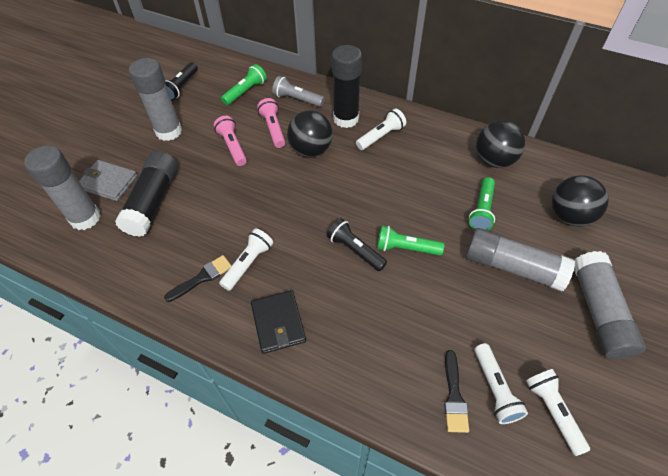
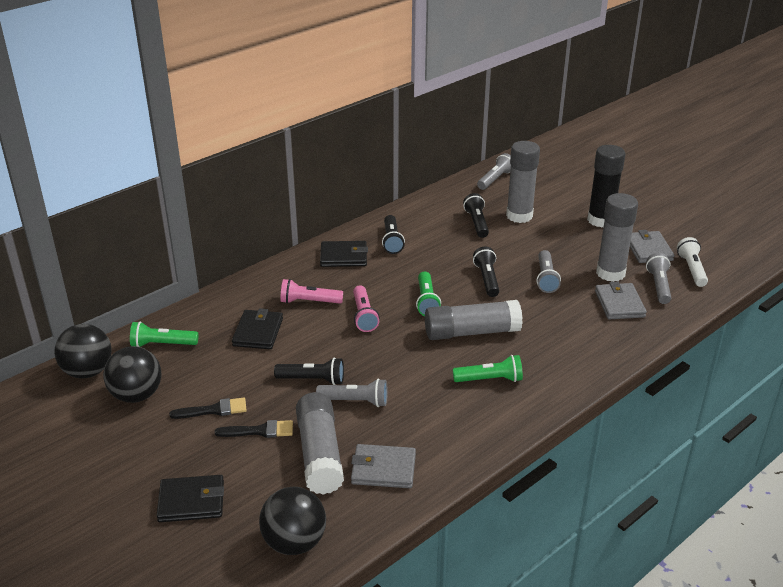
black flashlight: 2 -> 4
black glue stick: 2 -> 1
black wallet: 1 -> 3
grey flashlight: 1 -> 4
grey wallet: 1 -> 3
white flashlight: 4 -> 1

